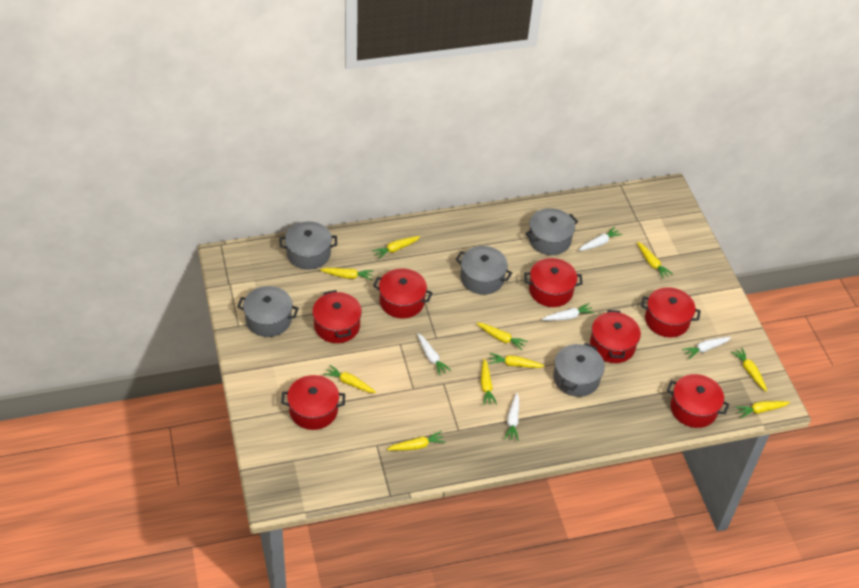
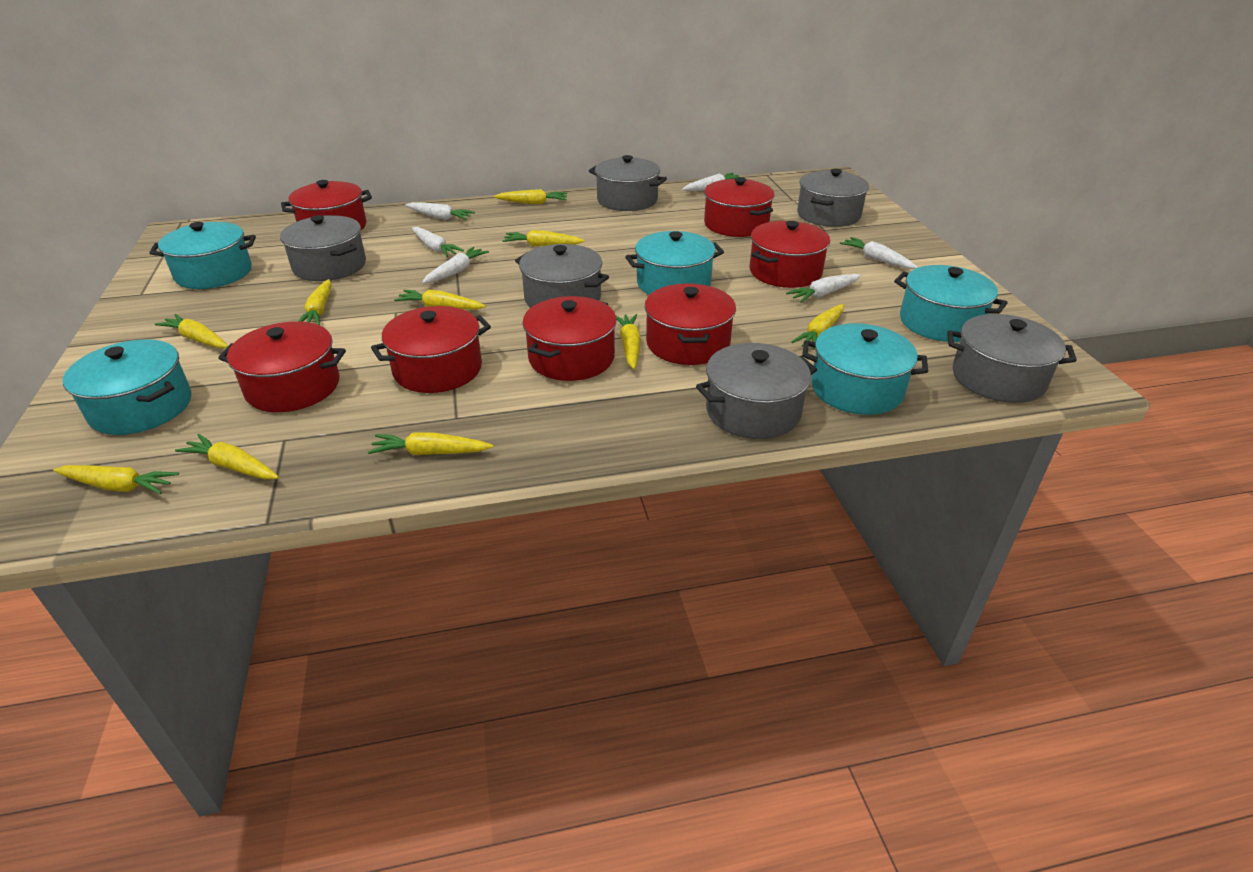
grey pot: 5 -> 6
turquoise pot: 0 -> 5
white carrot: 5 -> 6

